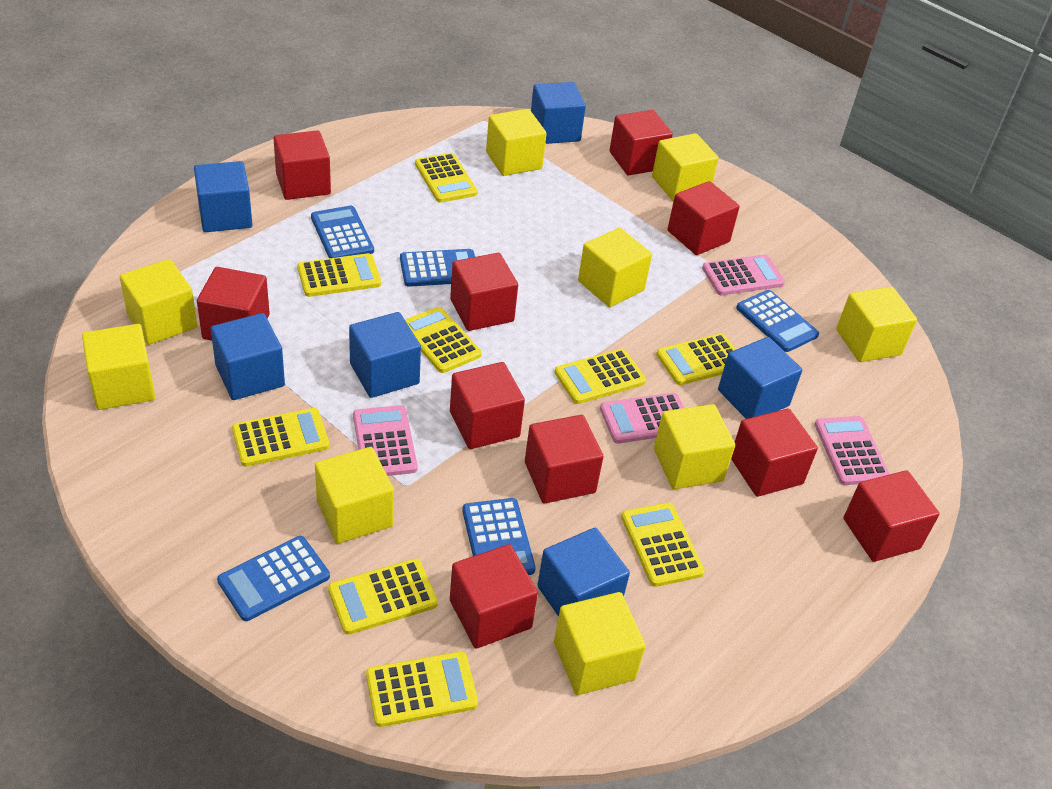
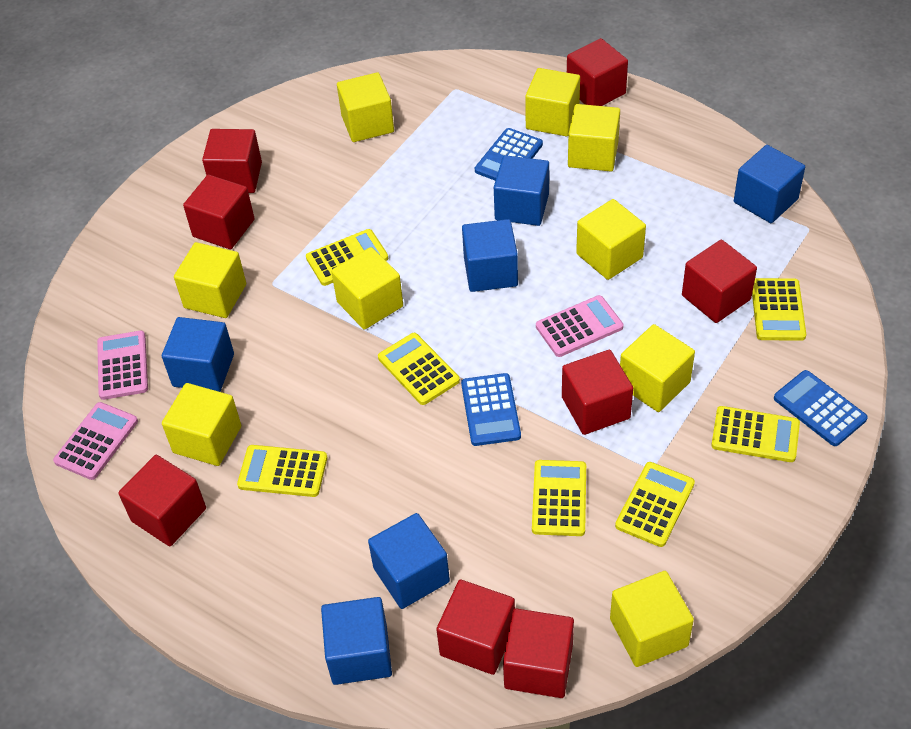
blue calculator: 5 -> 3
pink calculator: 4 -> 3
red cube: 10 -> 8
yellow calculator: 9 -> 7

